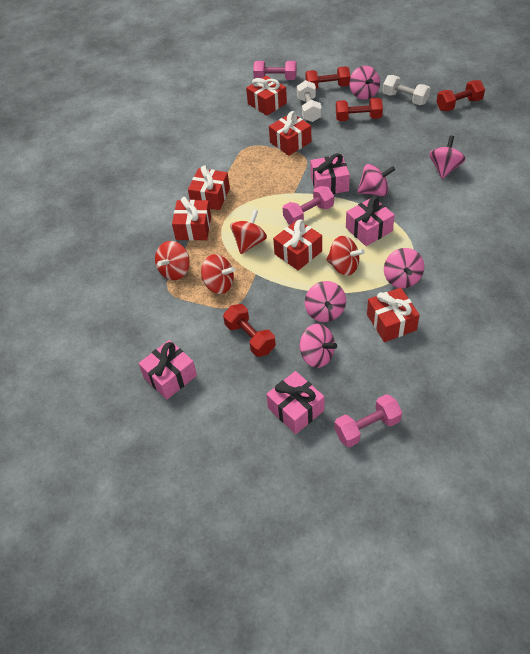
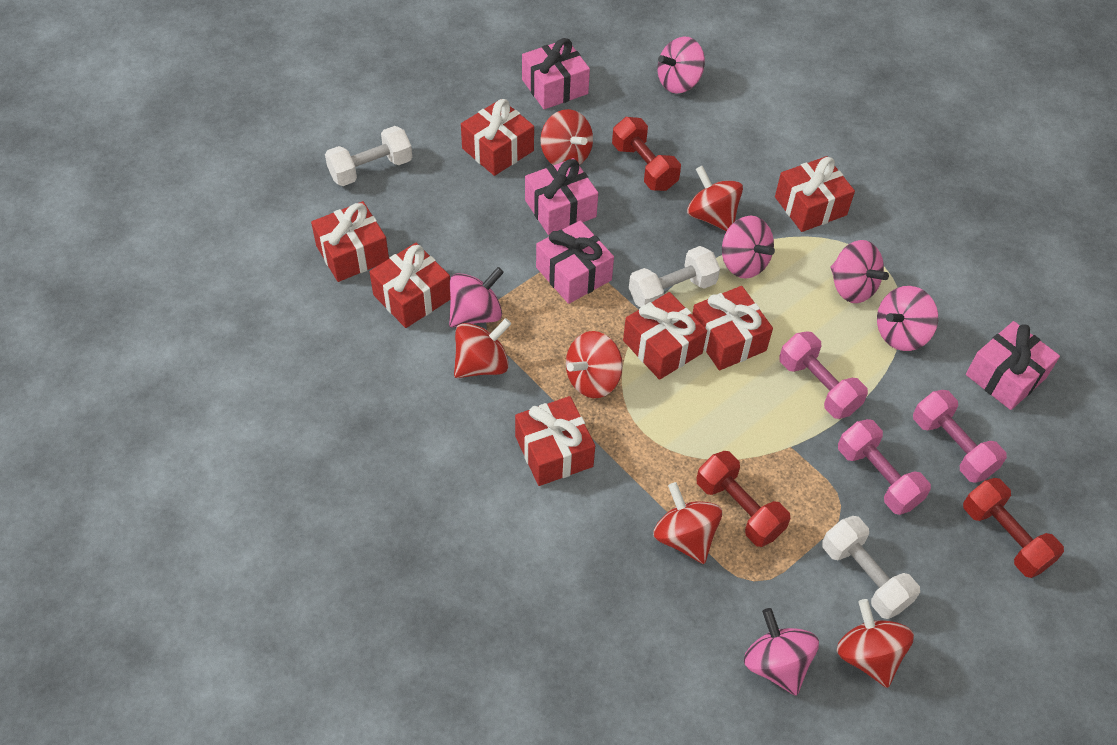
red dumbbell: 4 -> 3
red gift: 6 -> 7
red spinning top: 4 -> 6
white dumbbell: 2 -> 3

